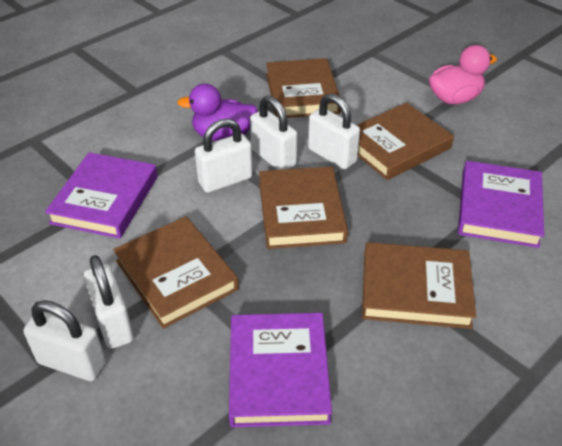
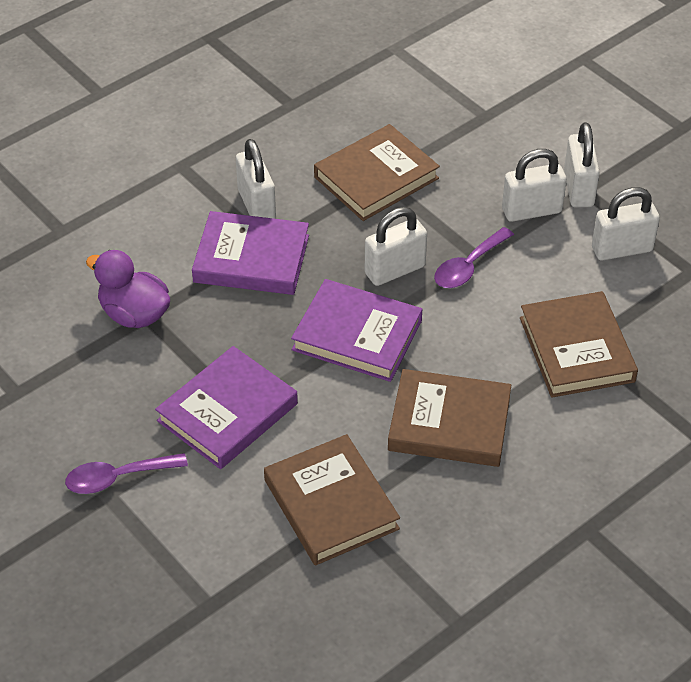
brown book: 5 -> 4
pink duck: 1 -> 0
purple spoon: 0 -> 2

